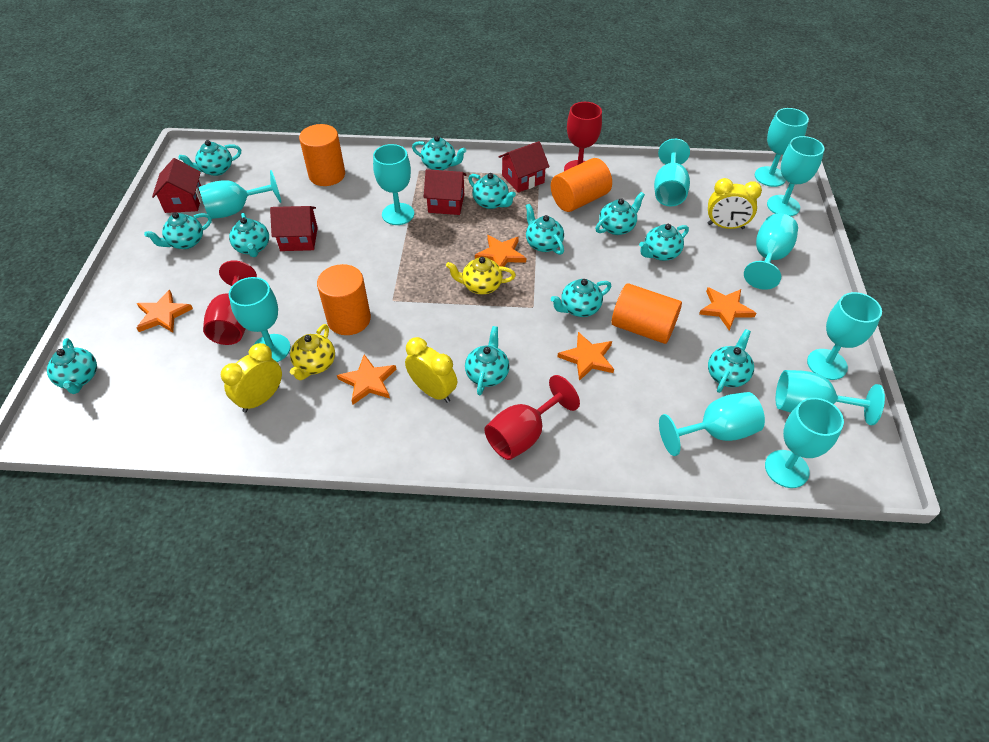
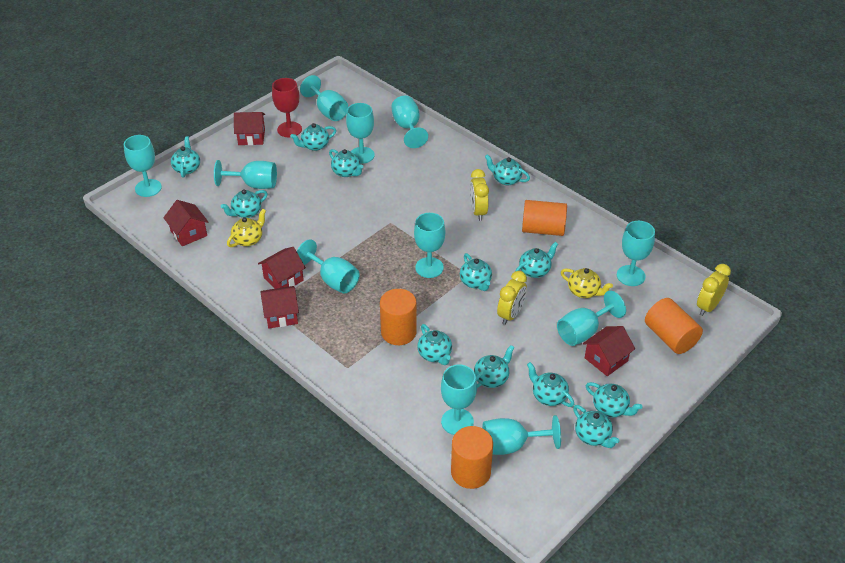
orange star: 5 -> 0
red goblet: 3 -> 1
red house: 4 -> 5

